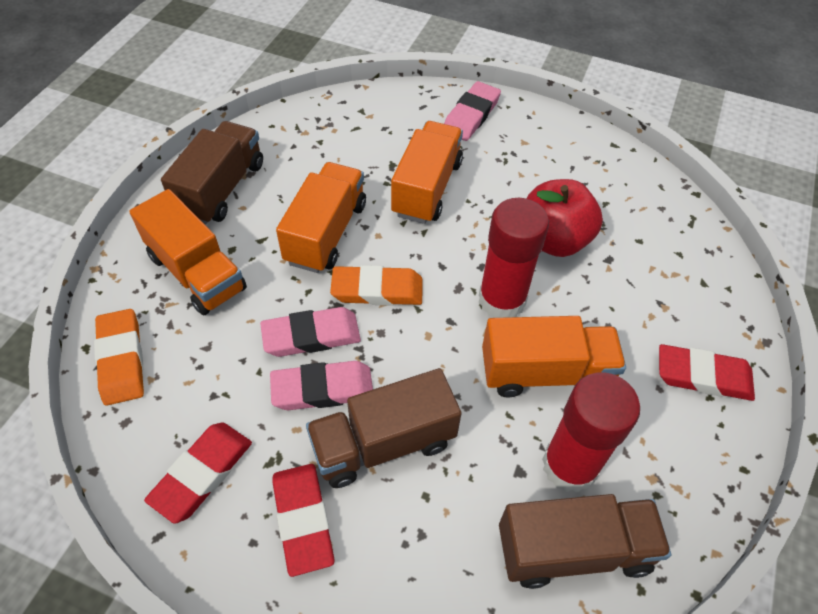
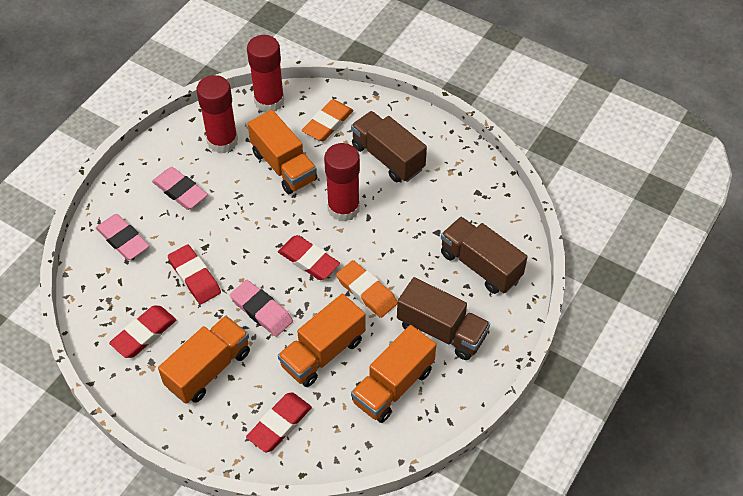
red apple: 1 -> 0
red eraser: 3 -> 4
red glue stick: 2 -> 3

